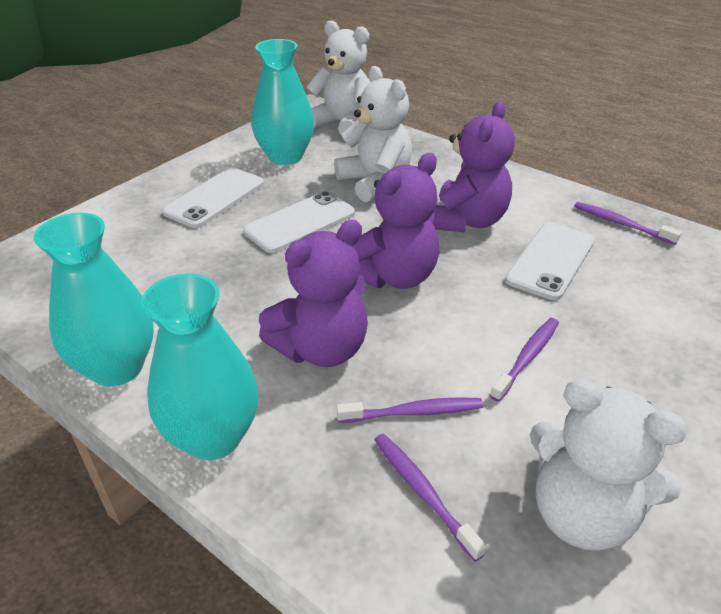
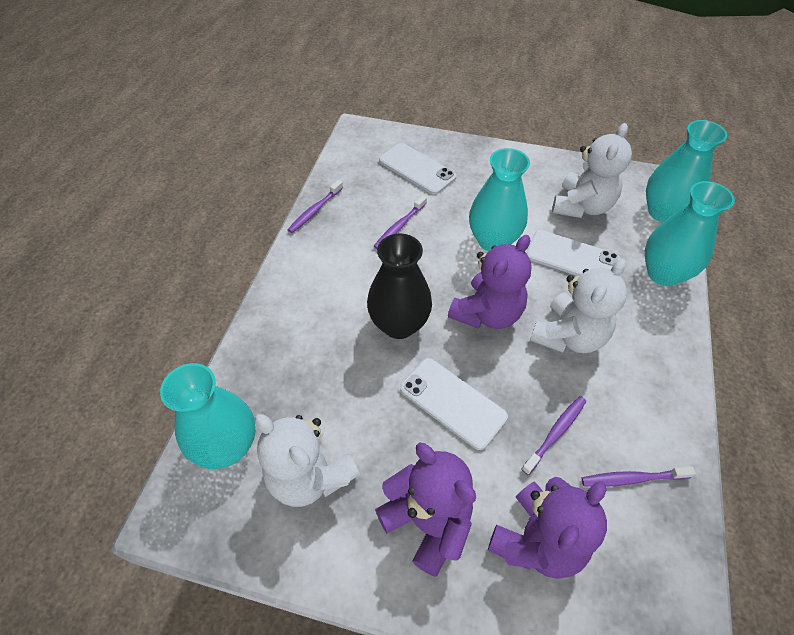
black vase: 0 -> 1
turquoise vase: 3 -> 4

